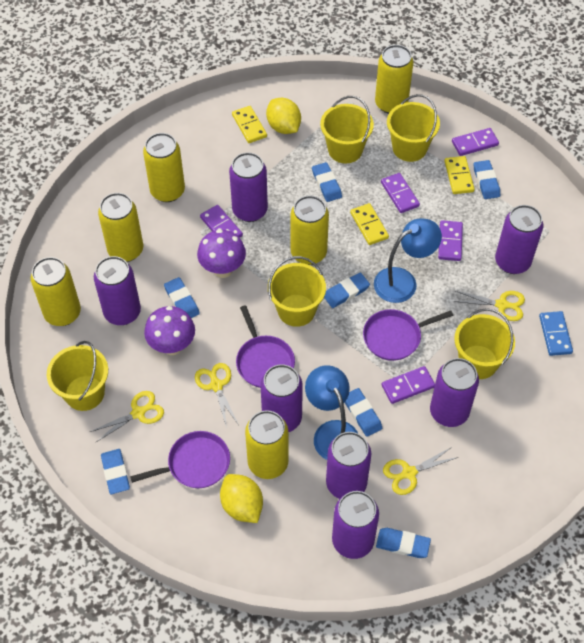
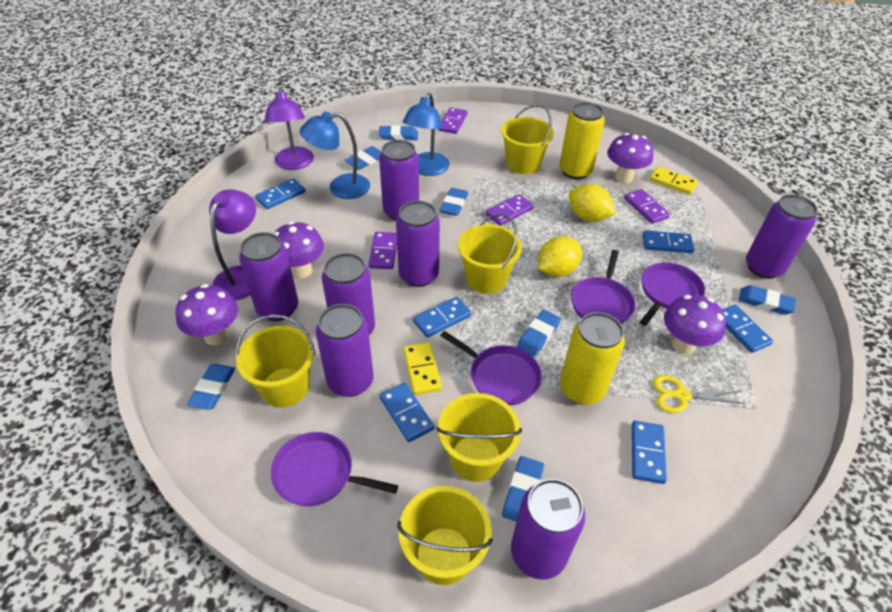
blue domino: 1 -> 6
purple domino: 5 -> 4
purple lamp: 0 -> 2
purple mushroom: 2 -> 4
purple pan: 3 -> 4
yellow can: 6 -> 2
yellow domino: 3 -> 2
yellow scissors: 4 -> 1

